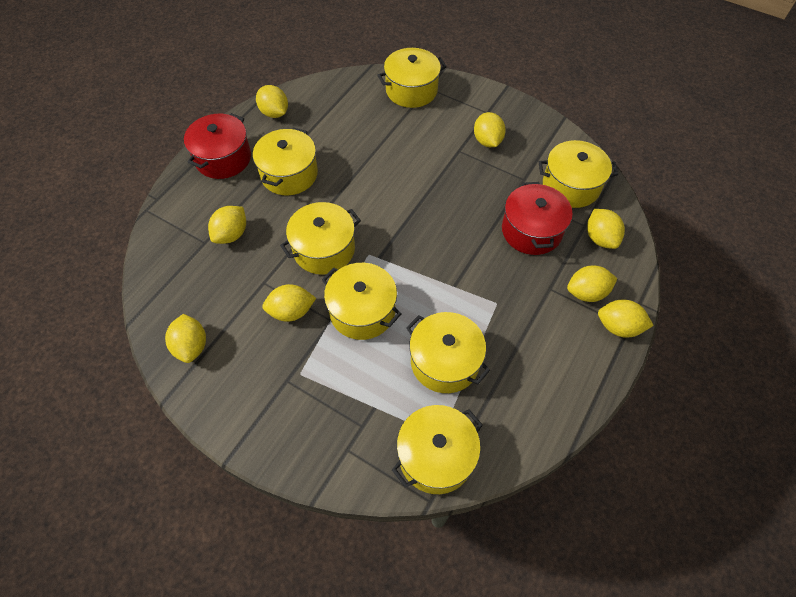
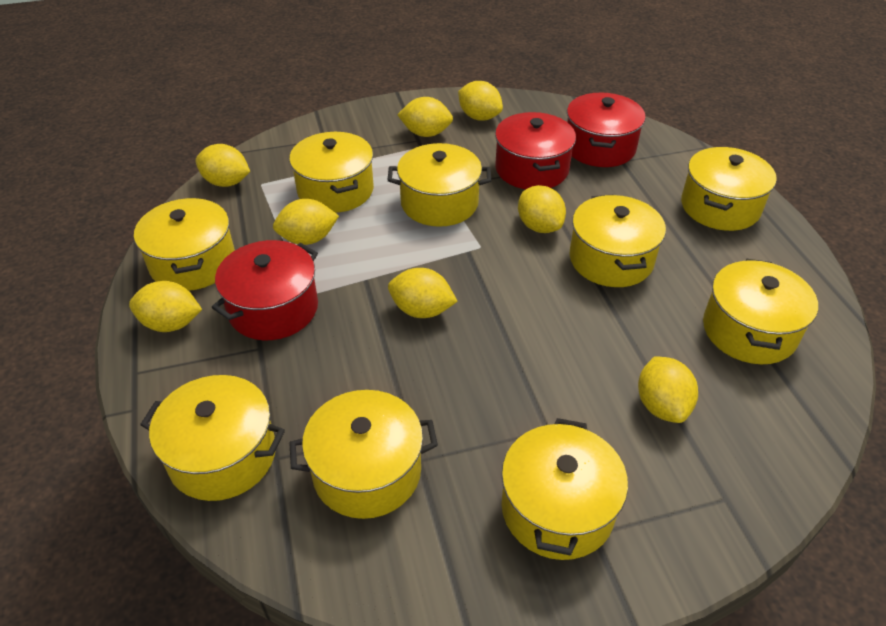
red pot: 2 -> 3
yellow pot: 7 -> 9

